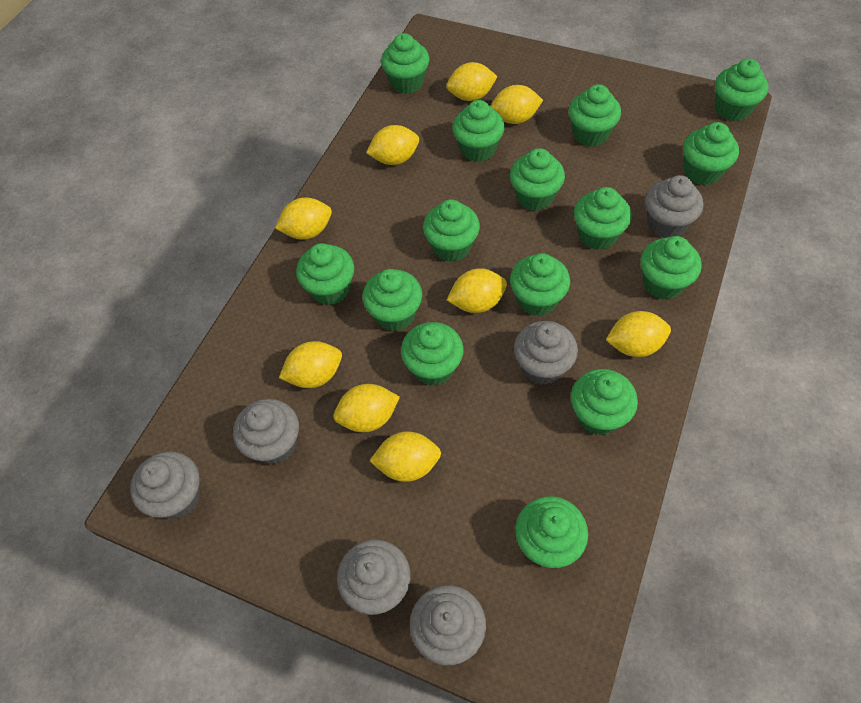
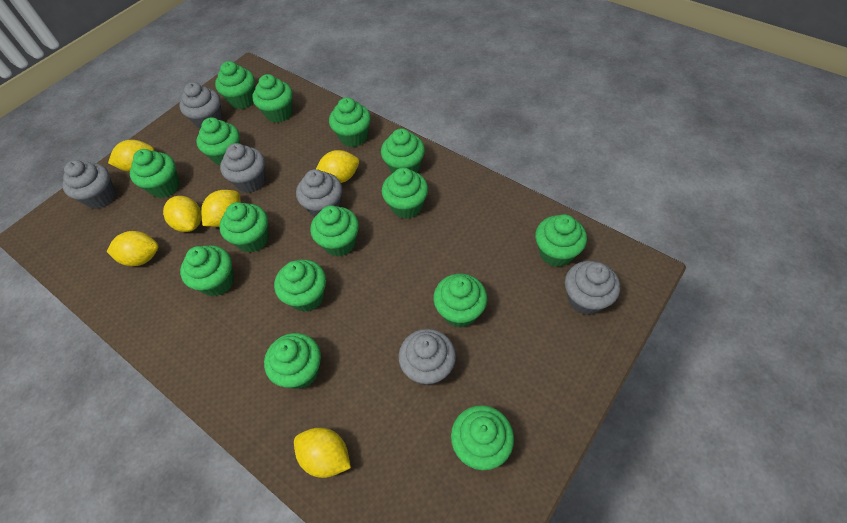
yellow lemon: 9 -> 6

